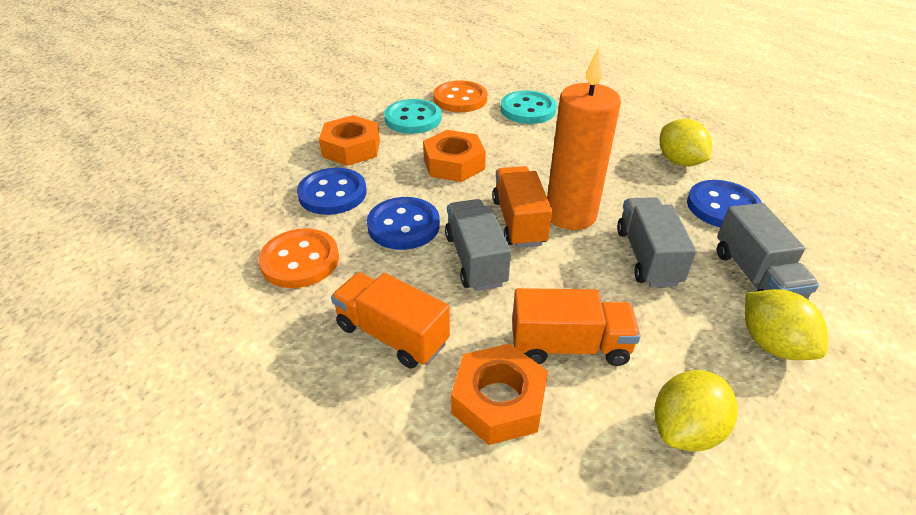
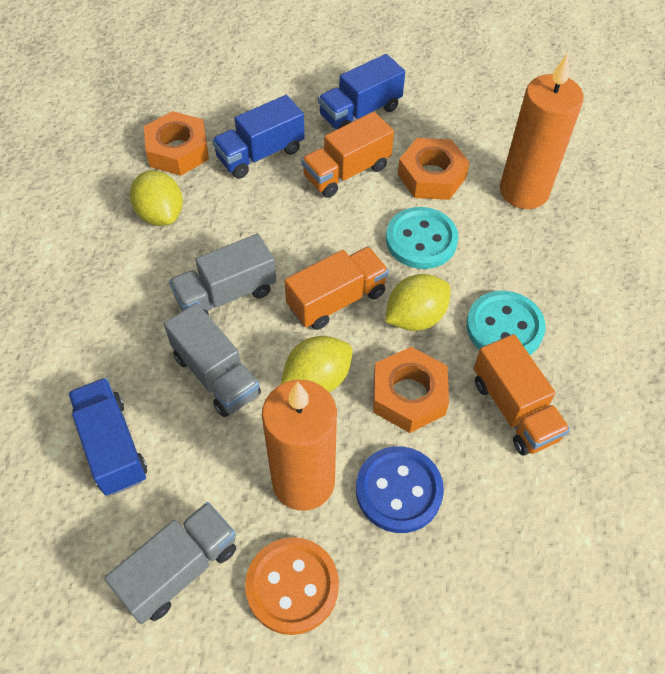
blue button: 3 -> 1
blue truck: 0 -> 3
orange button: 2 -> 1
orange candle: 1 -> 2

